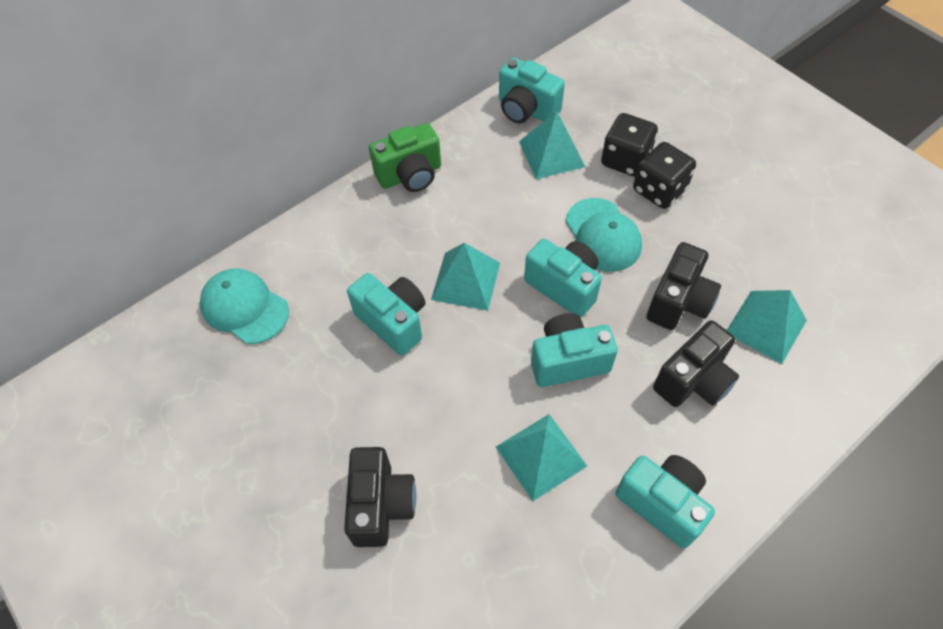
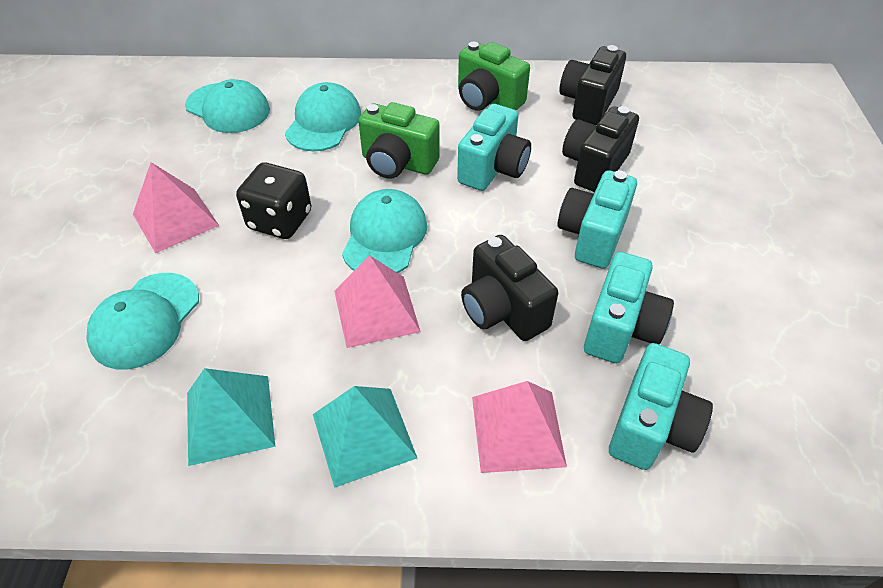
black dice: 2 -> 1
green camera: 1 -> 2
pink pyramid: 0 -> 3
turquoise camera: 5 -> 4
turquoise cap: 2 -> 4
turquoise pyramid: 4 -> 2

